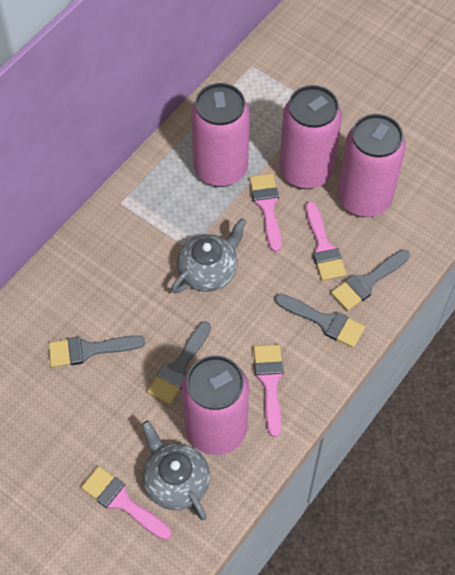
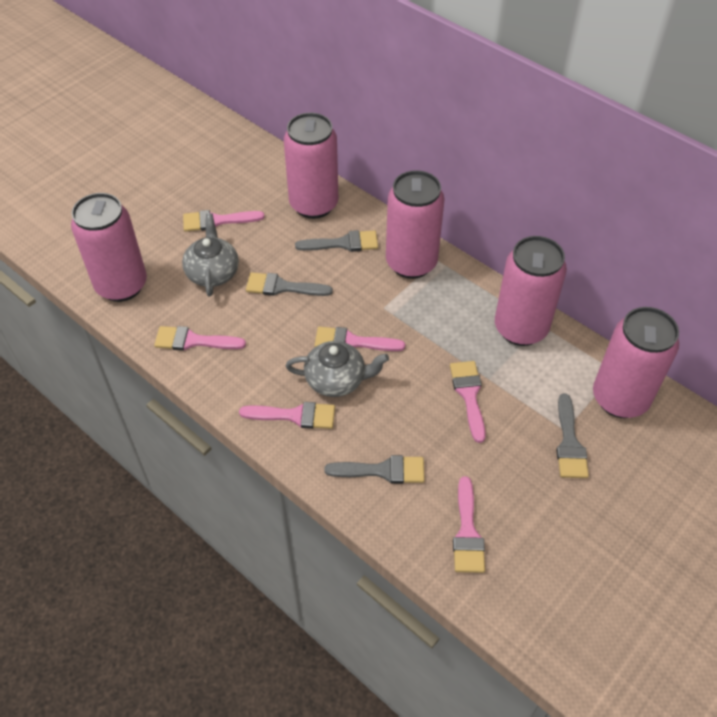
pink brush: 4 -> 6
pink can: 4 -> 5

